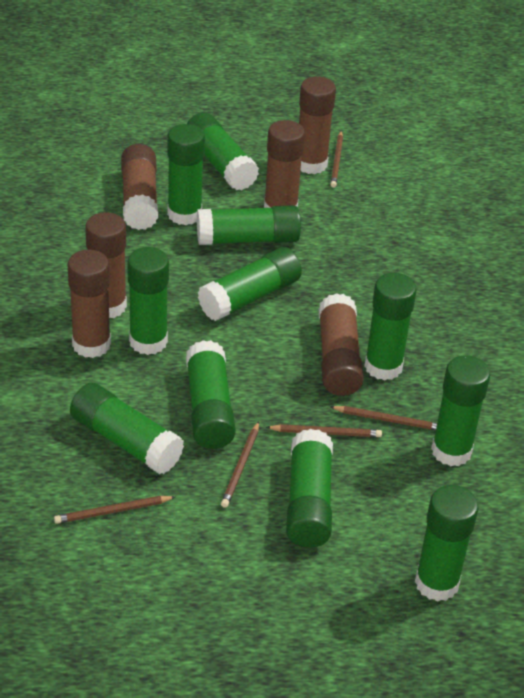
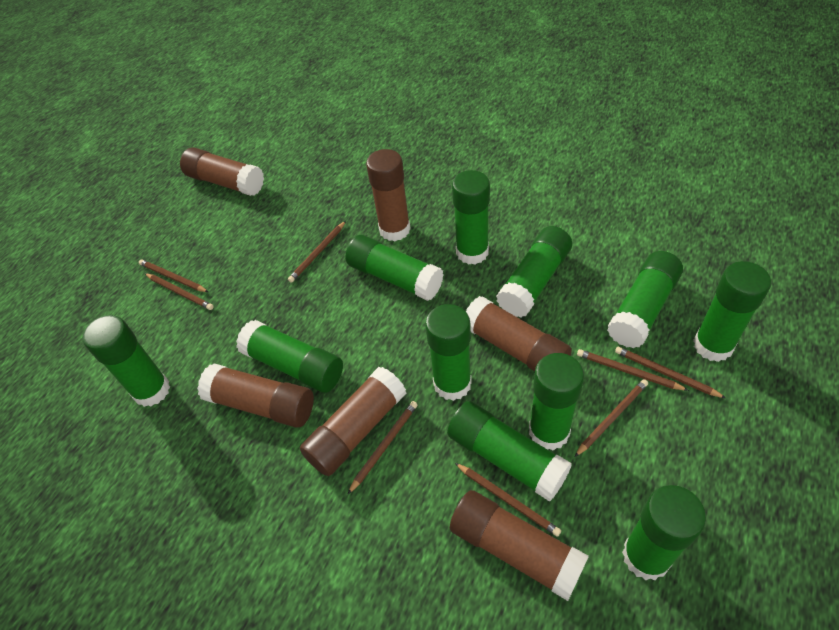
brown pencil: 5 -> 8

